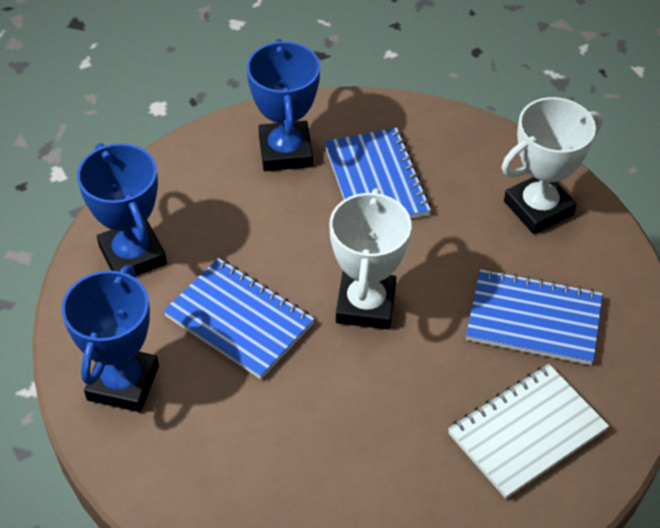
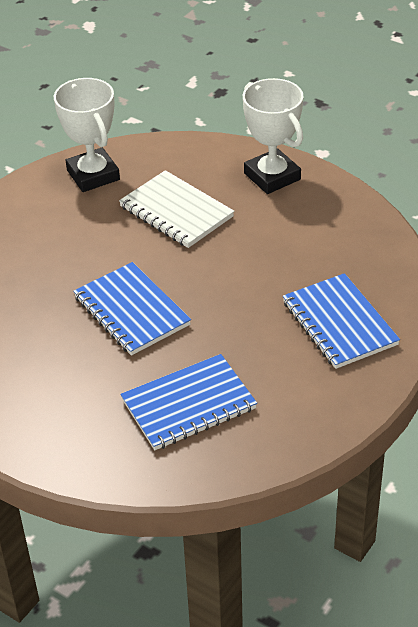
blue trophy: 3 -> 0

